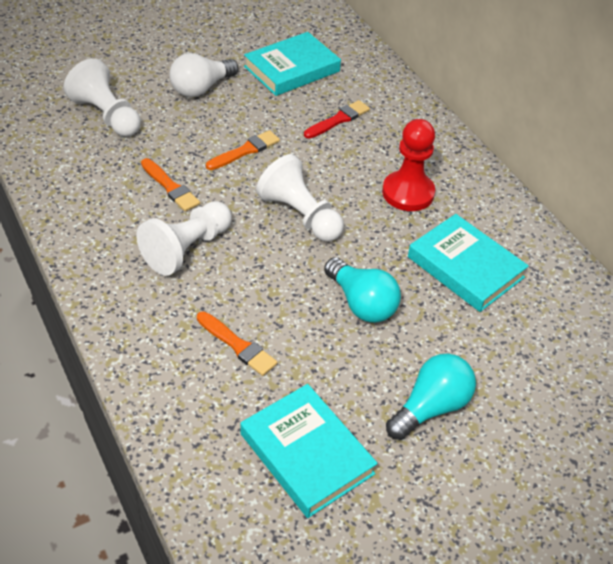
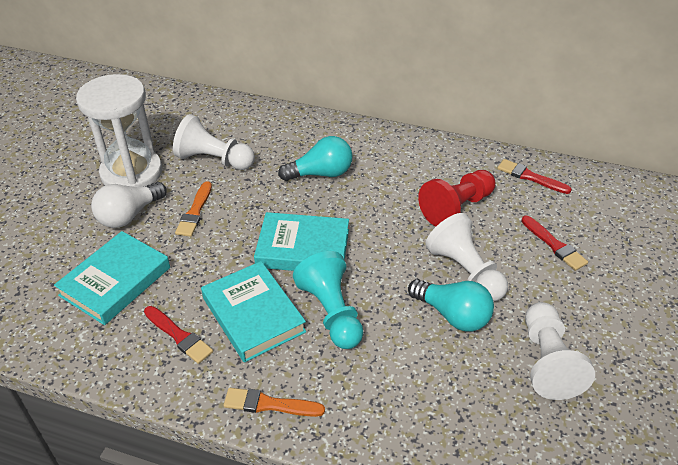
orange brush: 3 -> 2
red brush: 1 -> 3
turquoise pawn: 0 -> 1
white hourglass: 0 -> 1

